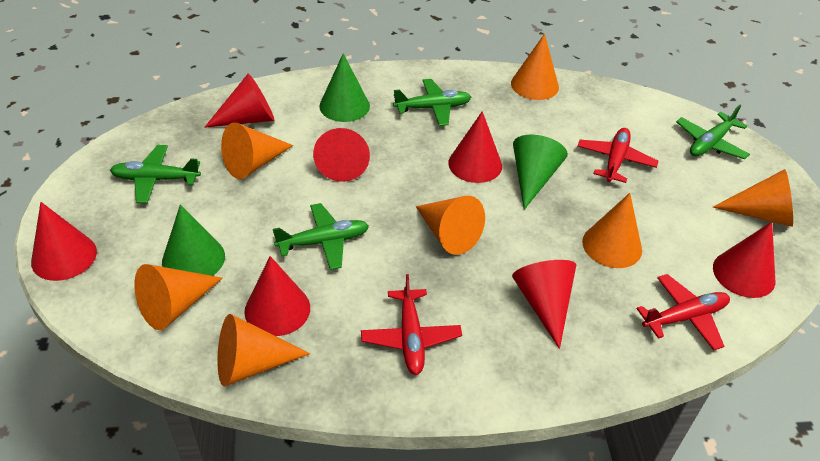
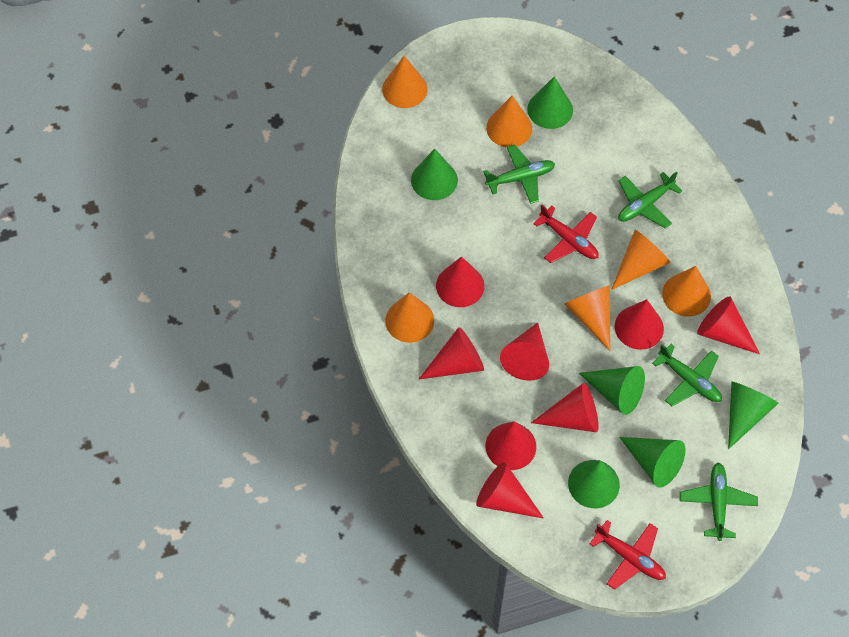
green cone: 3 -> 6
orange cone: 7 -> 6
red cone: 7 -> 8
red plane: 3 -> 2

